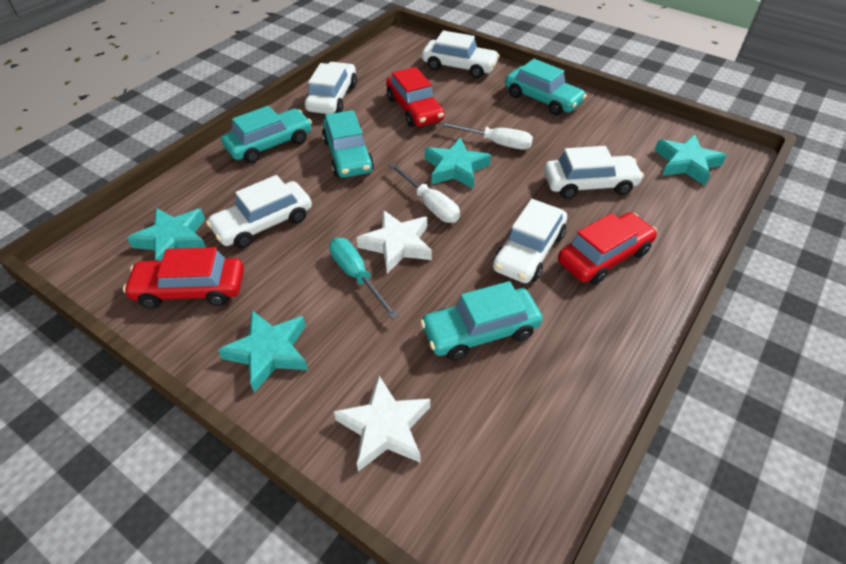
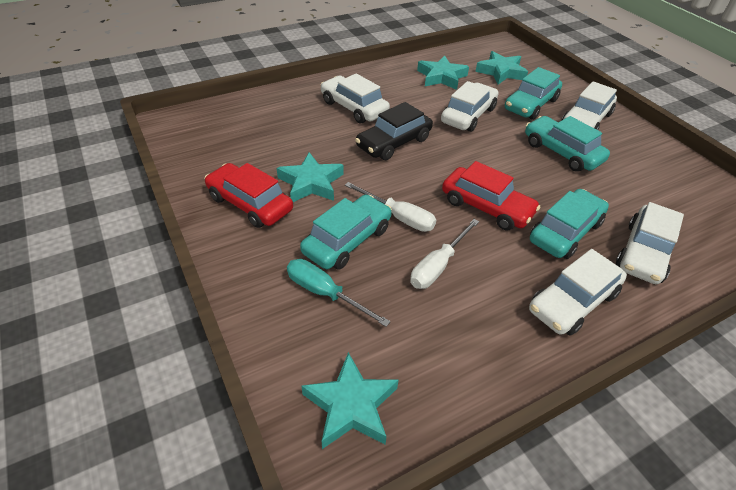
black car: 0 -> 1
red car: 3 -> 2
white star: 2 -> 0

